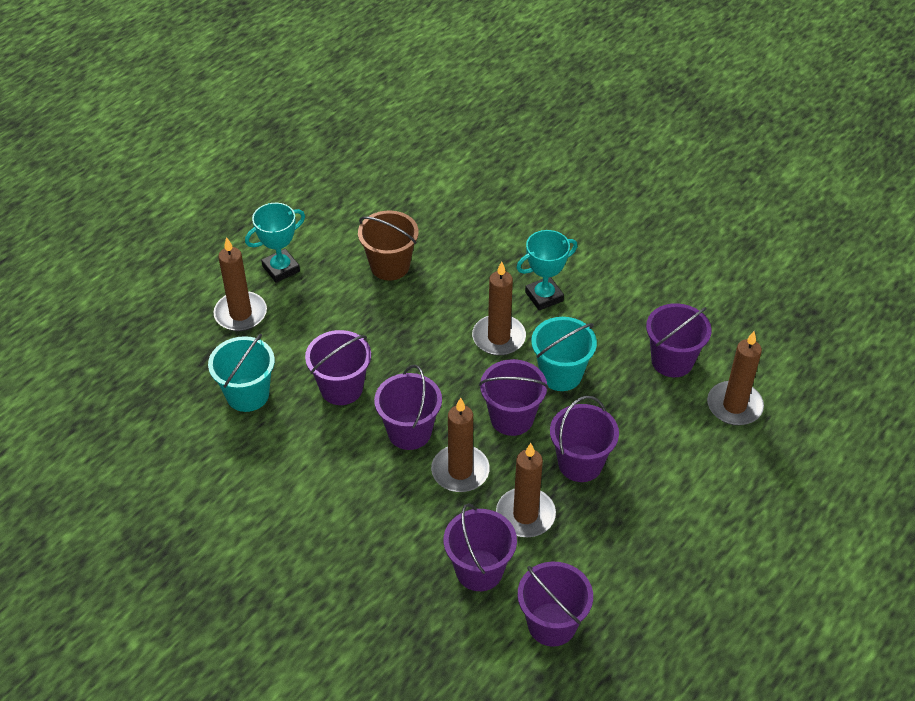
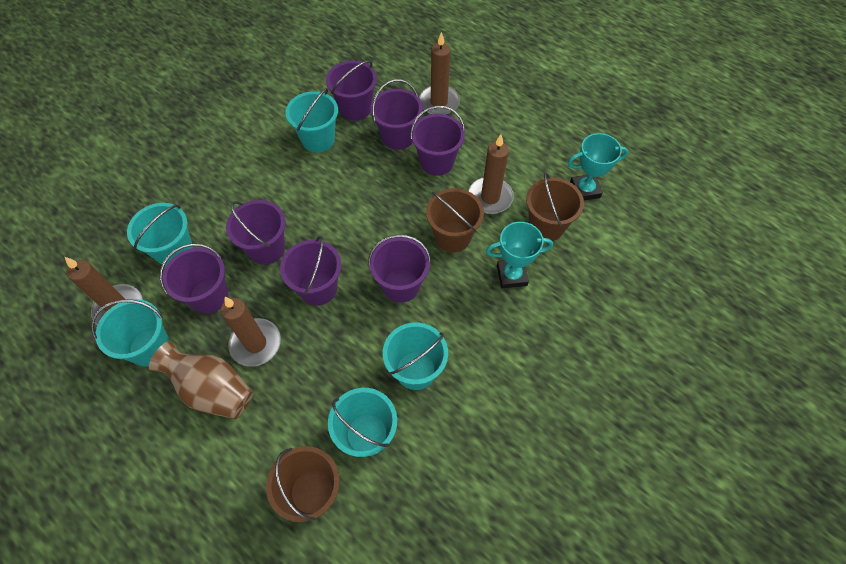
brown bucket: 1 -> 3
brown candle: 5 -> 4
brown vase: 0 -> 1
turquoise bucket: 2 -> 5

